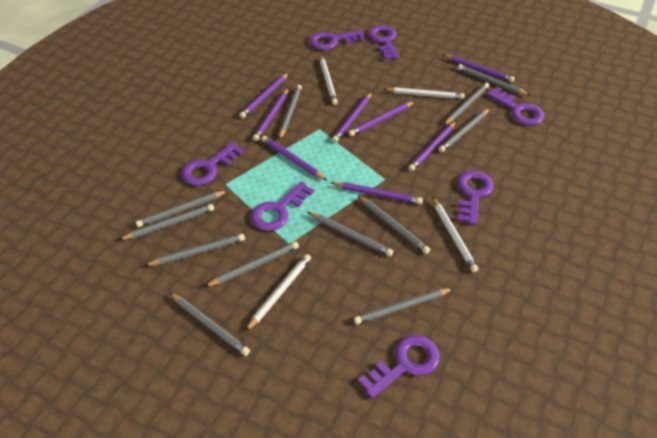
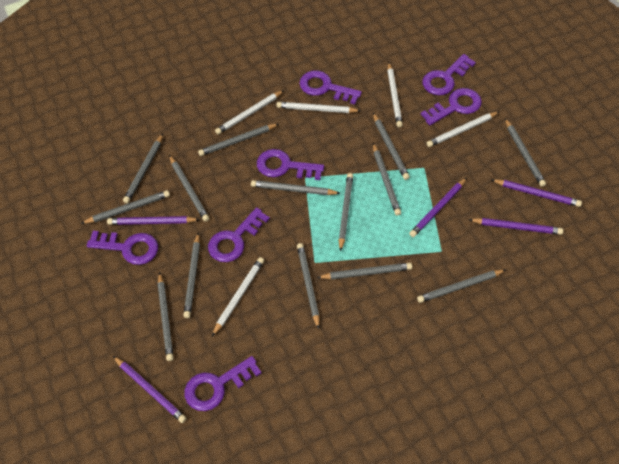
grey pencil: 12 -> 14
purple pencil: 8 -> 5
white pencil: 4 -> 5

